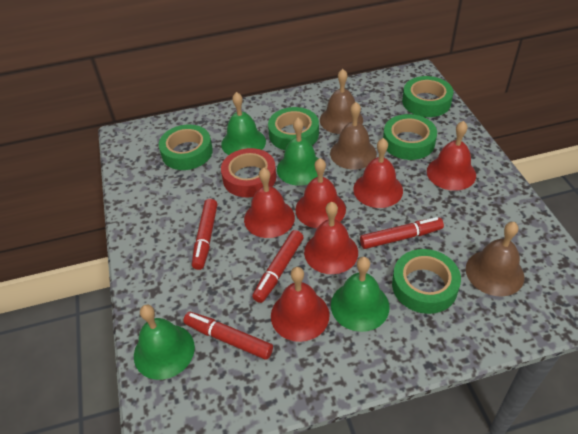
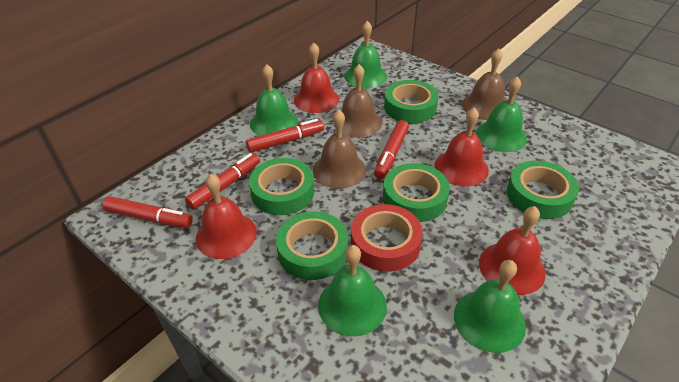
green bell: 4 -> 5
red bell: 6 -> 4

